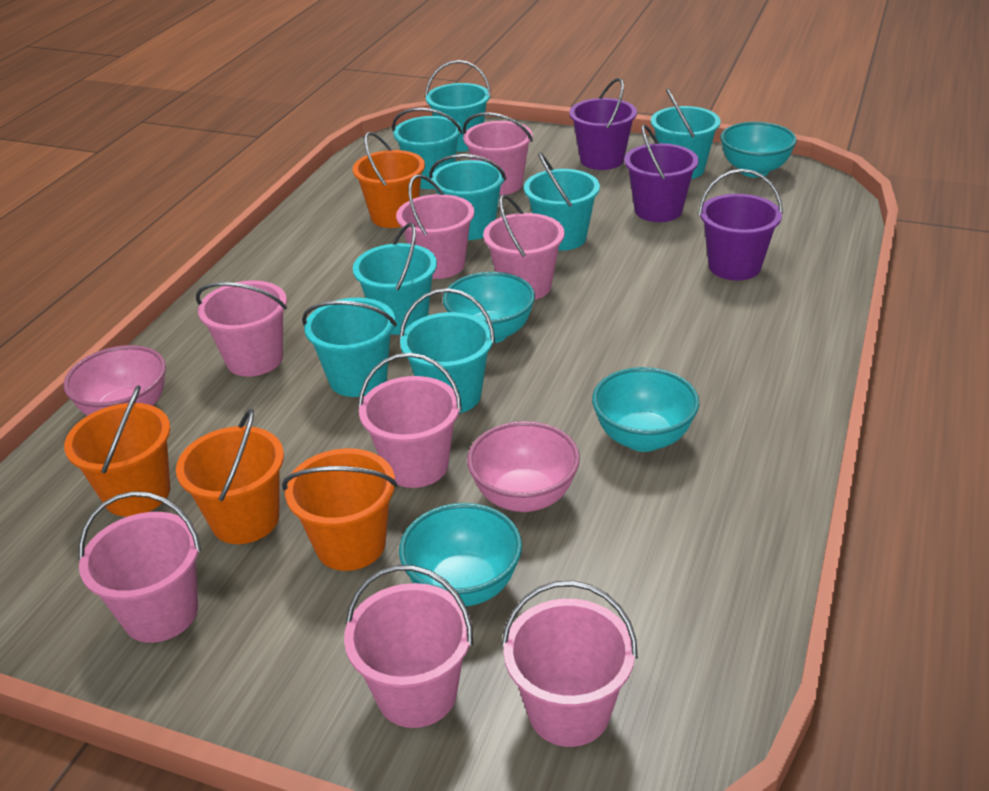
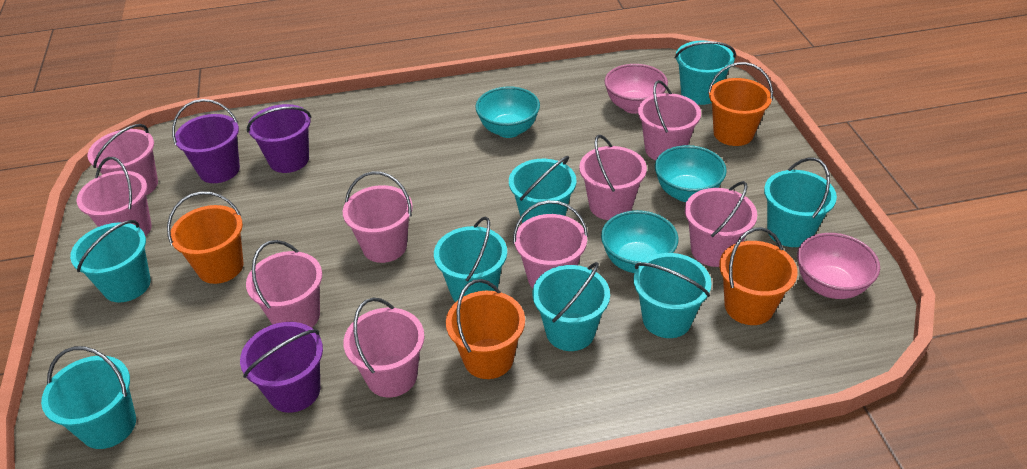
pink bucket: 8 -> 9
turquoise bowl: 4 -> 3

